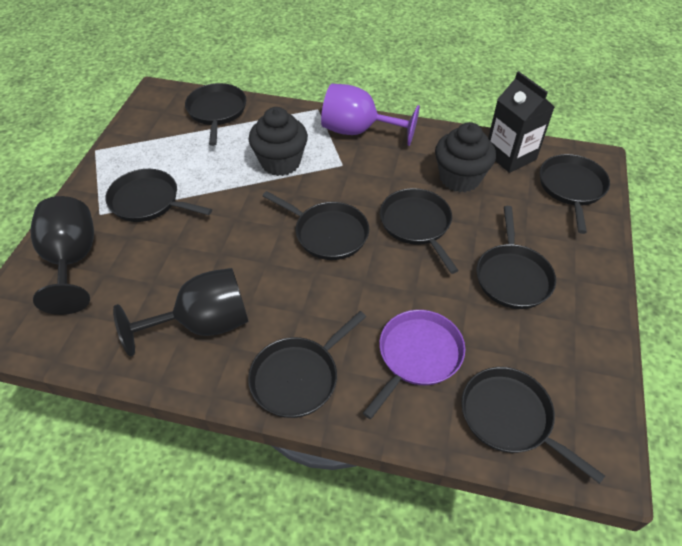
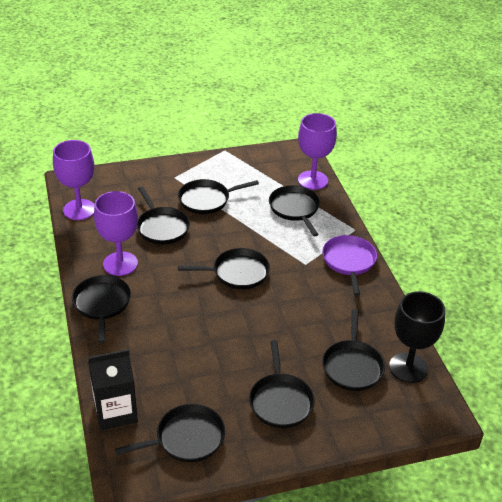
black cupcake: 2 -> 0
black goblet: 2 -> 1
purple goblet: 1 -> 3

